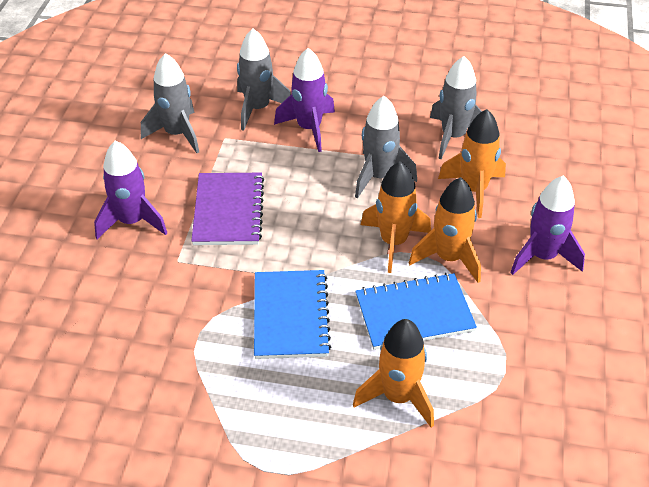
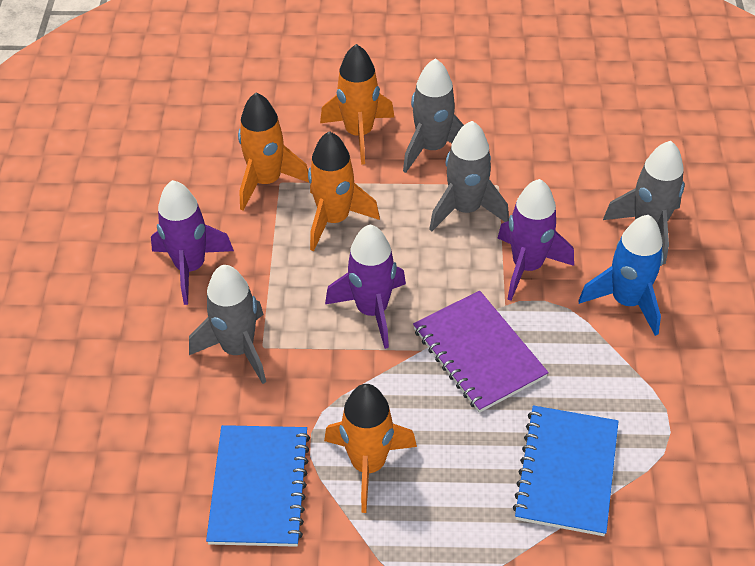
blue rocket: 0 -> 1

